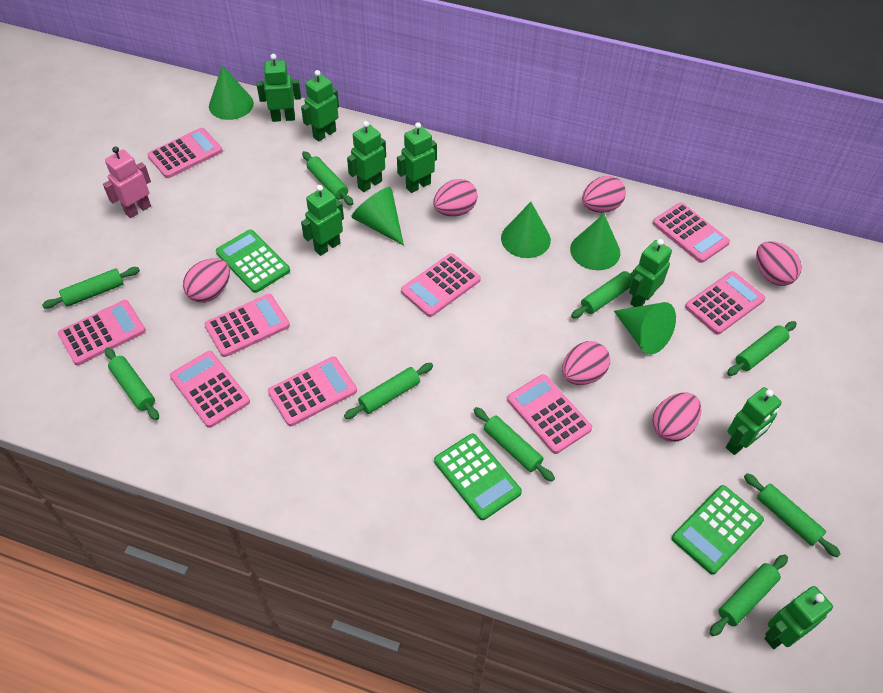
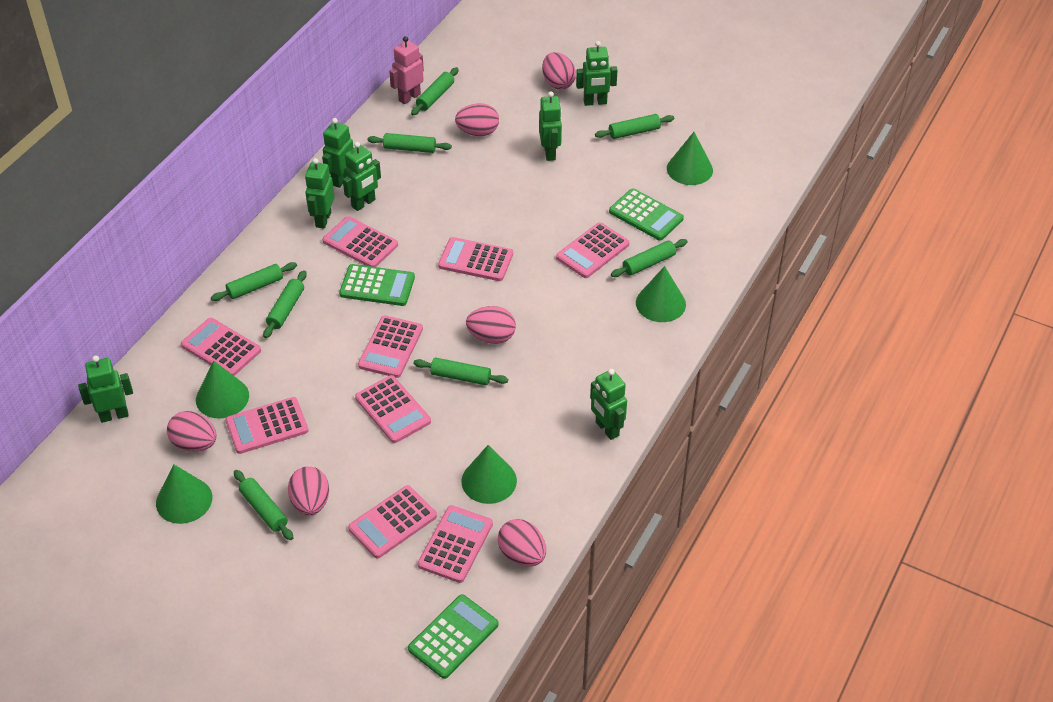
green robot: 8 -> 7
green rolling pin: 9 -> 8

